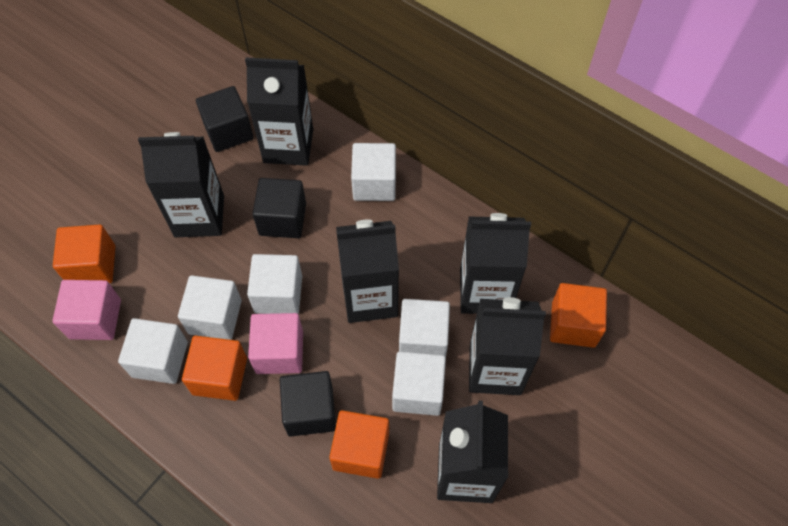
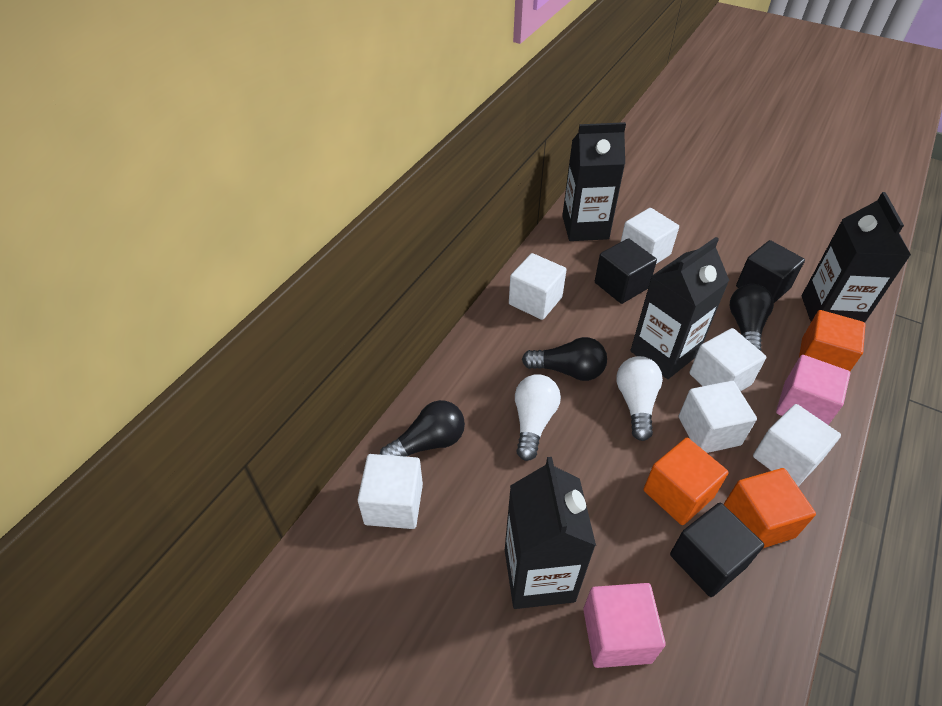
black carton: 6 -> 4
black light bulb: 0 -> 3
orange cube: 4 -> 3
white light bulb: 0 -> 2

